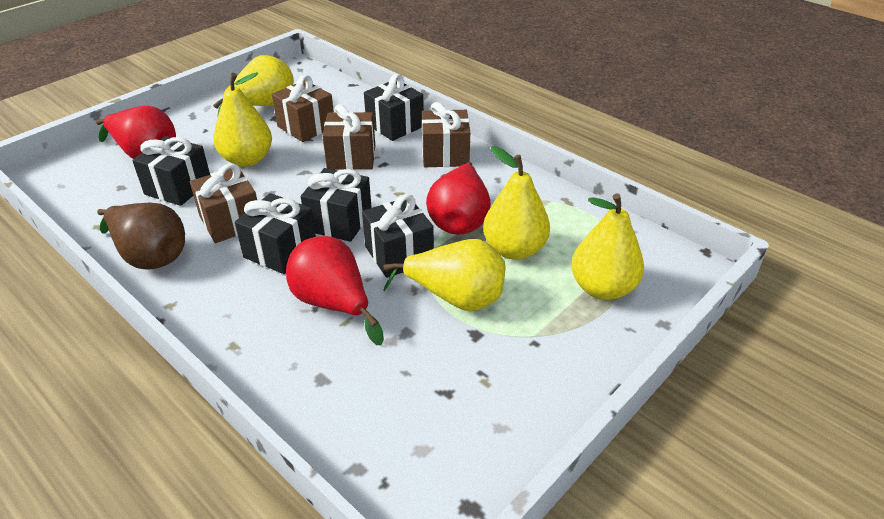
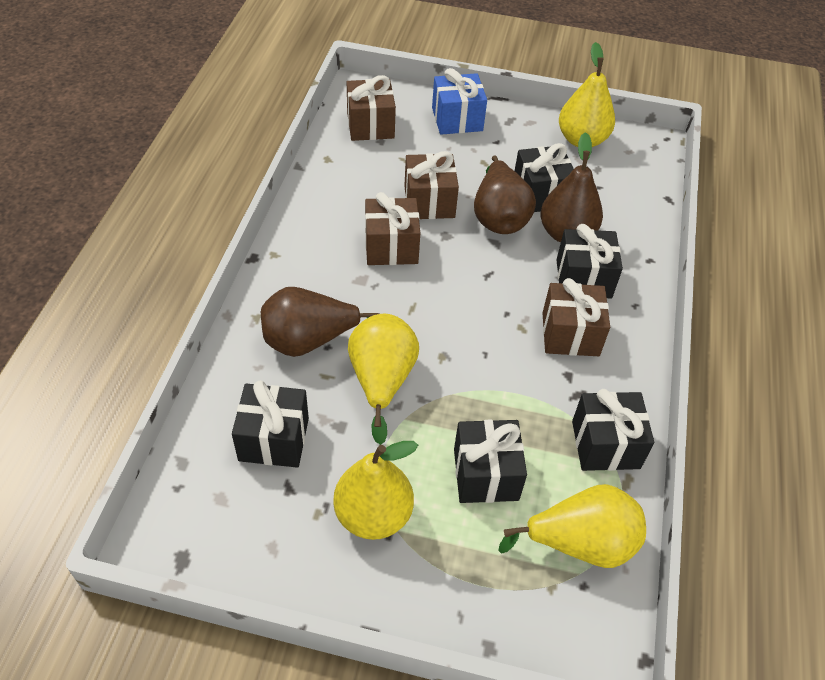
blue gift: 0 -> 1
brown pear: 1 -> 3
red pear: 3 -> 0
yellow pear: 5 -> 4

